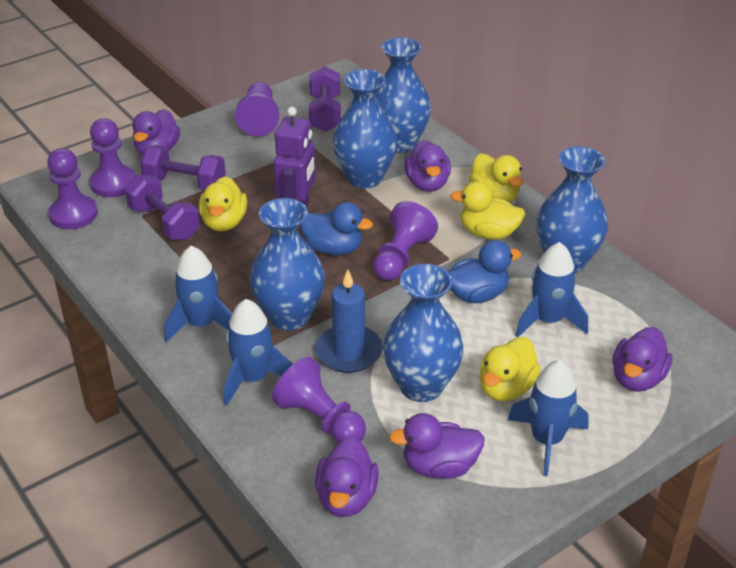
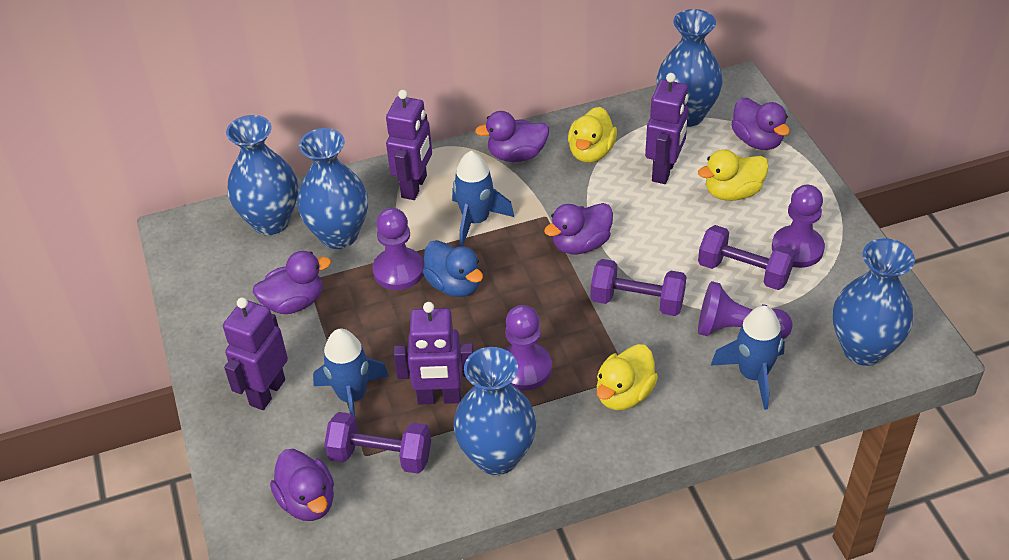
blue candle: 1 -> 0
blue duck: 2 -> 1
blue rocket: 4 -> 3
purple pawn: 5 -> 4
purple robot: 1 -> 4
yellow duck: 4 -> 3

